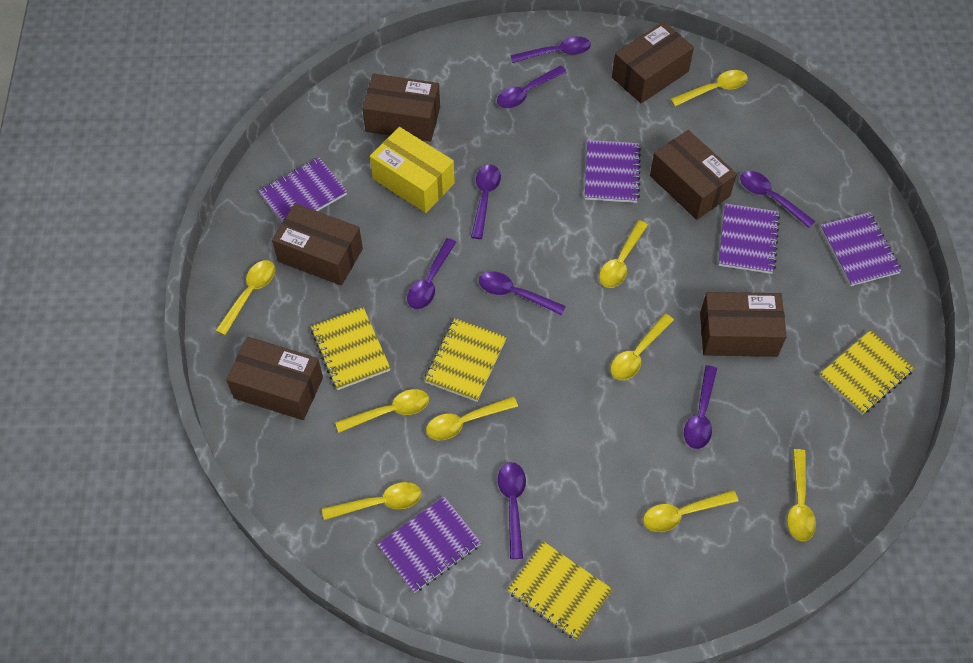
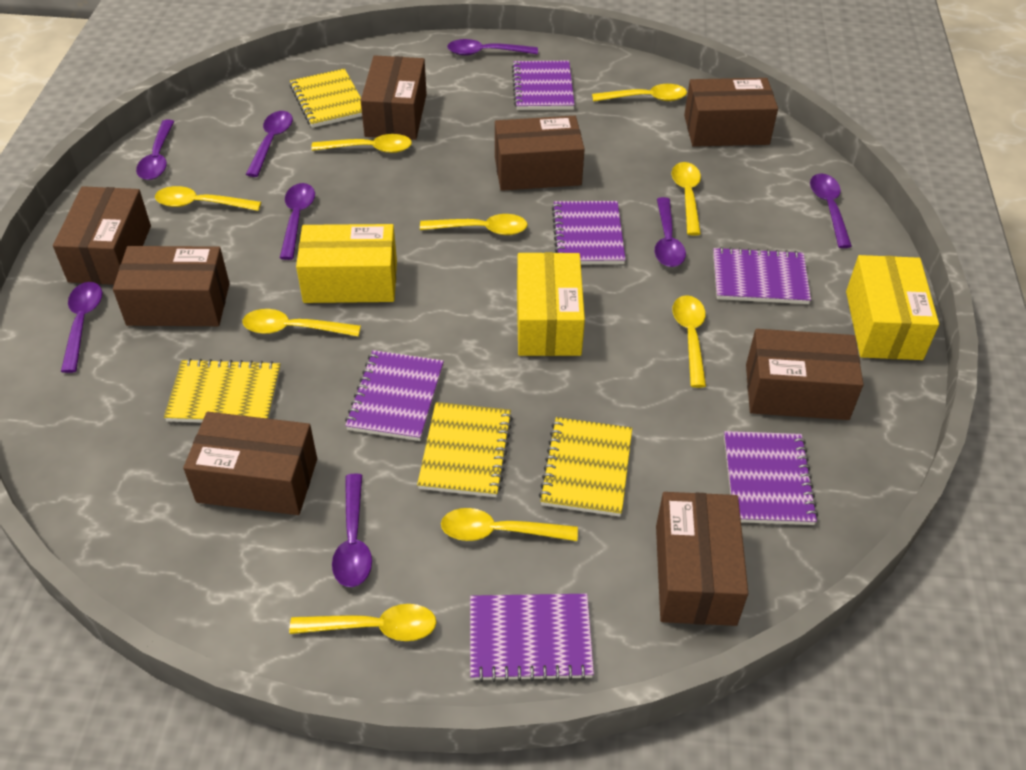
brown box: 6 -> 8
purple notebook: 5 -> 6
yellow box: 1 -> 3

